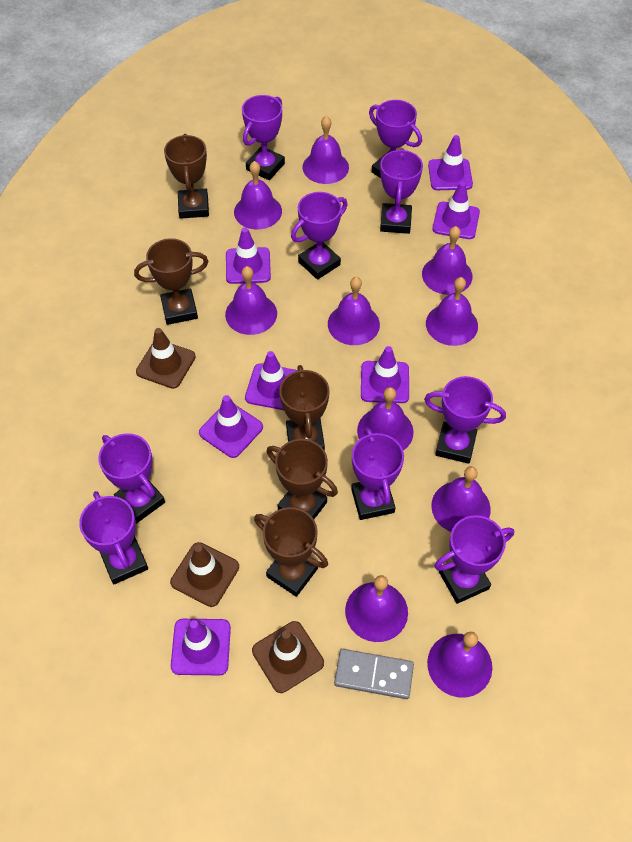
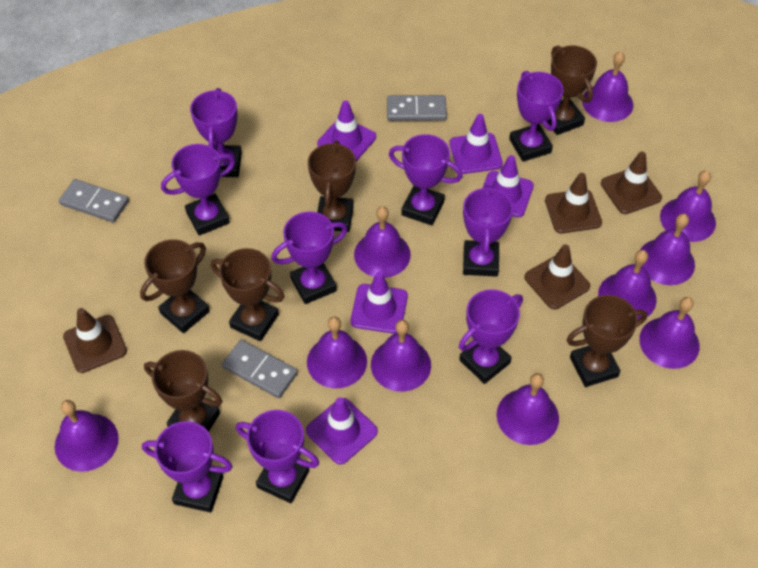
brown traffic cone: 3 -> 4
brown trophy: 5 -> 6
grey domino: 1 -> 3
purple traffic cone: 7 -> 5

